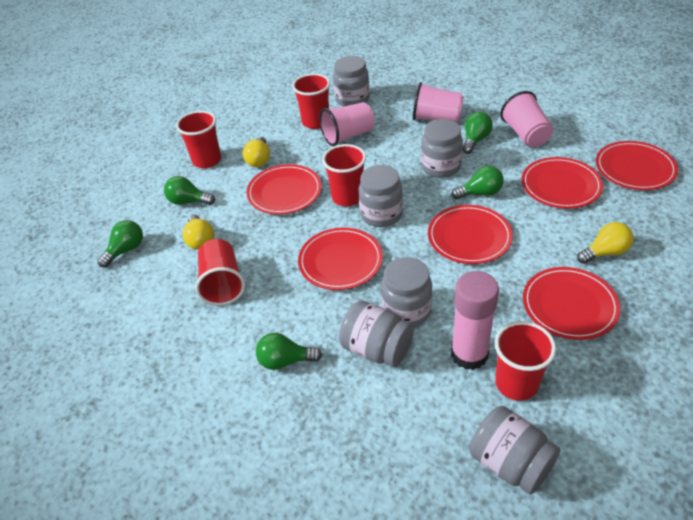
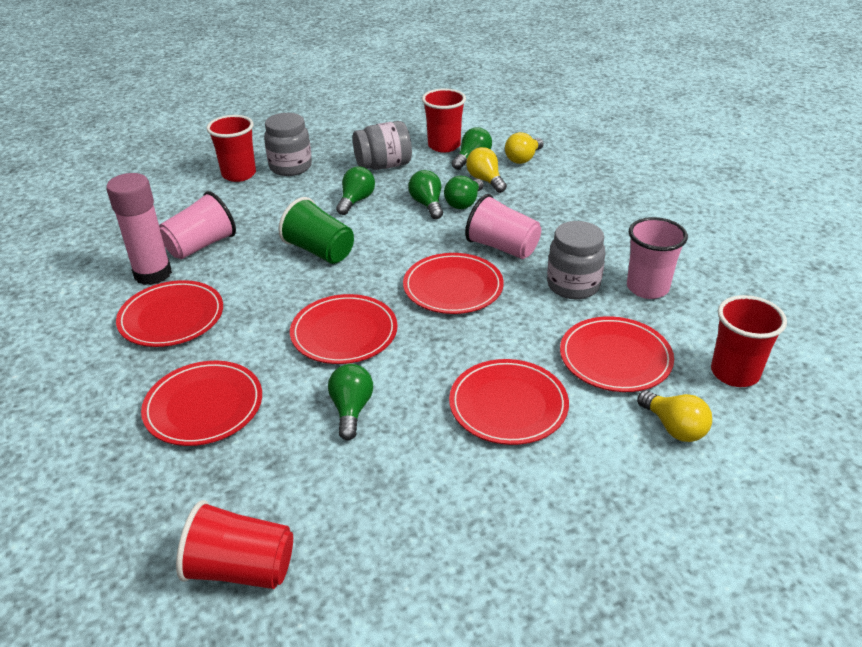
green cup: 0 -> 1
grey jar: 6 -> 3
red cup: 5 -> 4

